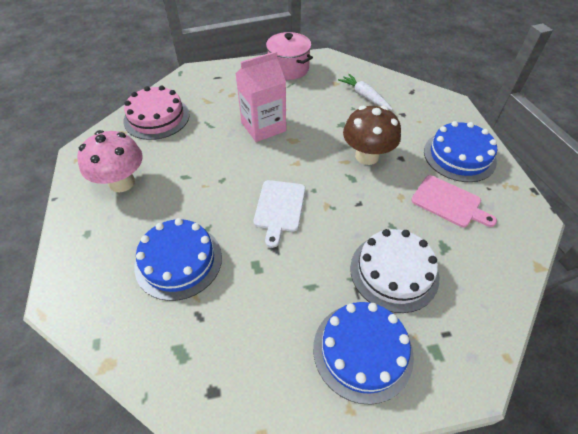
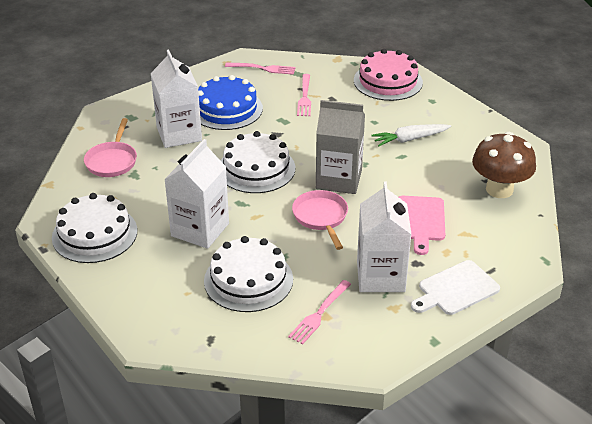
blue cake: 3 -> 1
grey carton: 0 -> 1
pink carton: 1 -> 0
pink fork: 0 -> 3
pink mushroom: 1 -> 0
pink pan: 0 -> 2
pink pot: 1 -> 0
white cake: 1 -> 3
white carton: 0 -> 3

